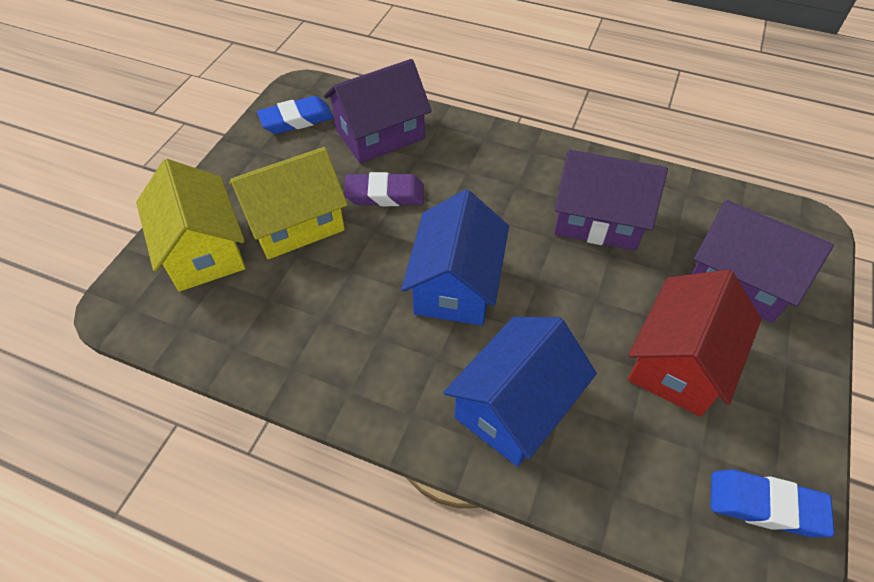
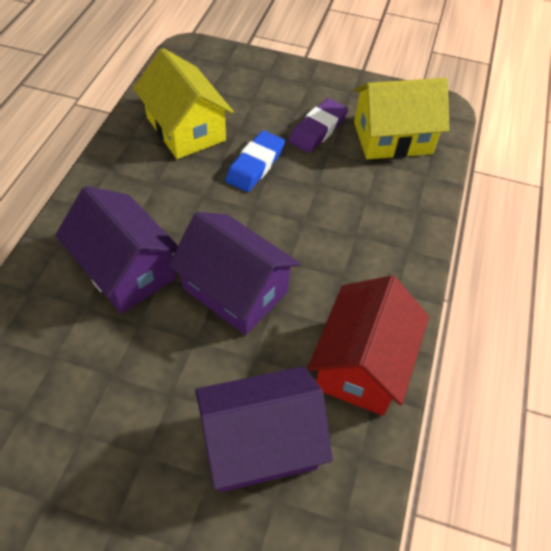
blue eraser: 2 -> 1
blue house: 2 -> 0

